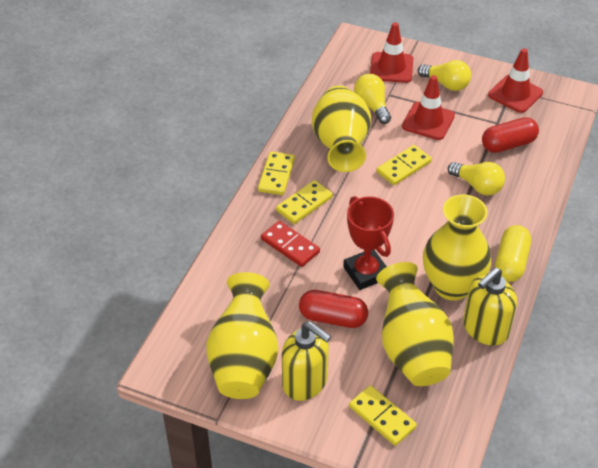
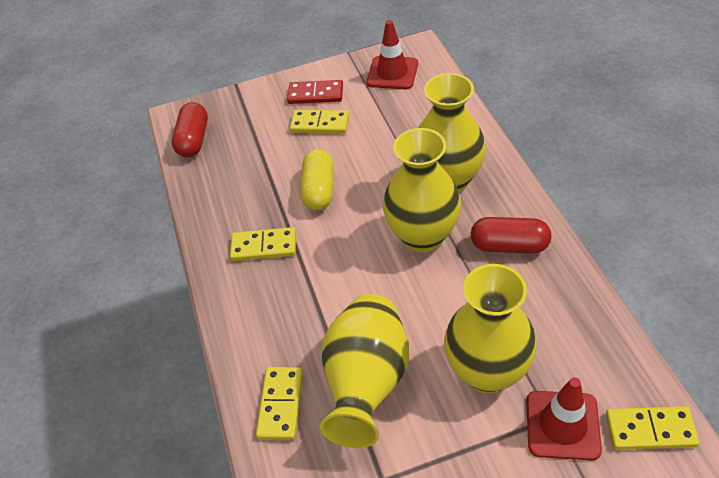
red traffic cone: 3 -> 2
red trophy: 1 -> 0
yellow light bulb: 3 -> 0
yellow soap dispenser: 2 -> 0

